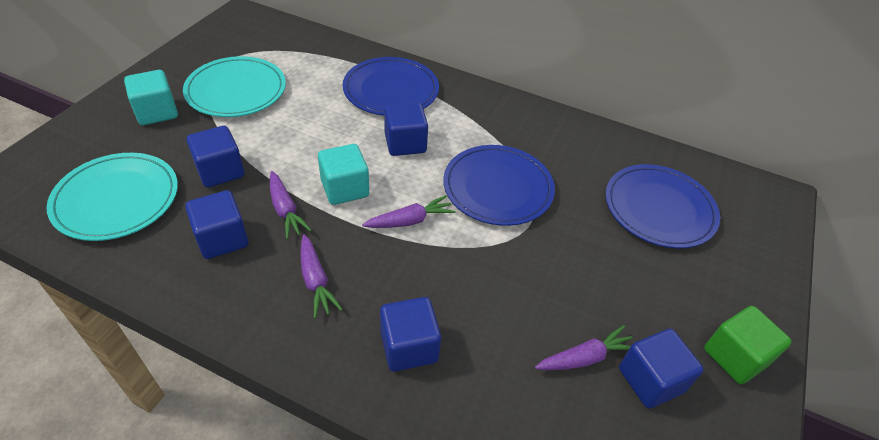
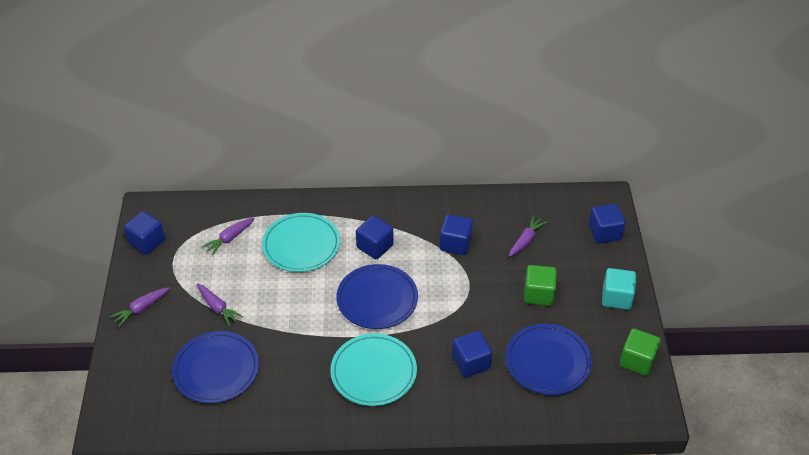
green cube: 1 -> 2
turquoise cube: 2 -> 1

